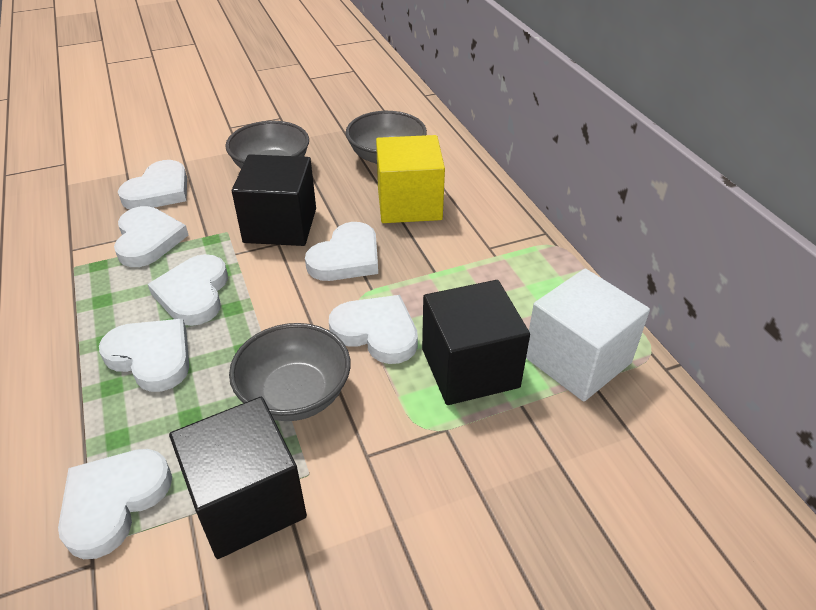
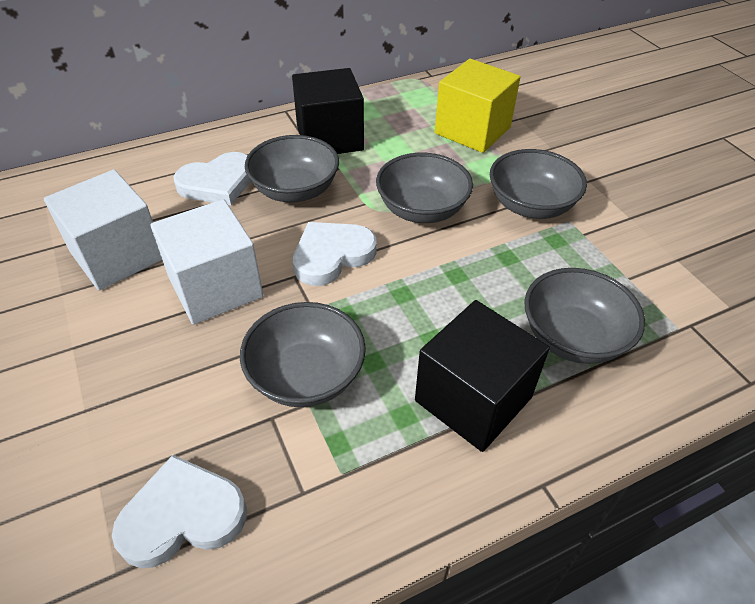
black cube: 3 -> 2
grey bowl: 3 -> 5
white cube: 1 -> 2
white heart: 7 -> 3

